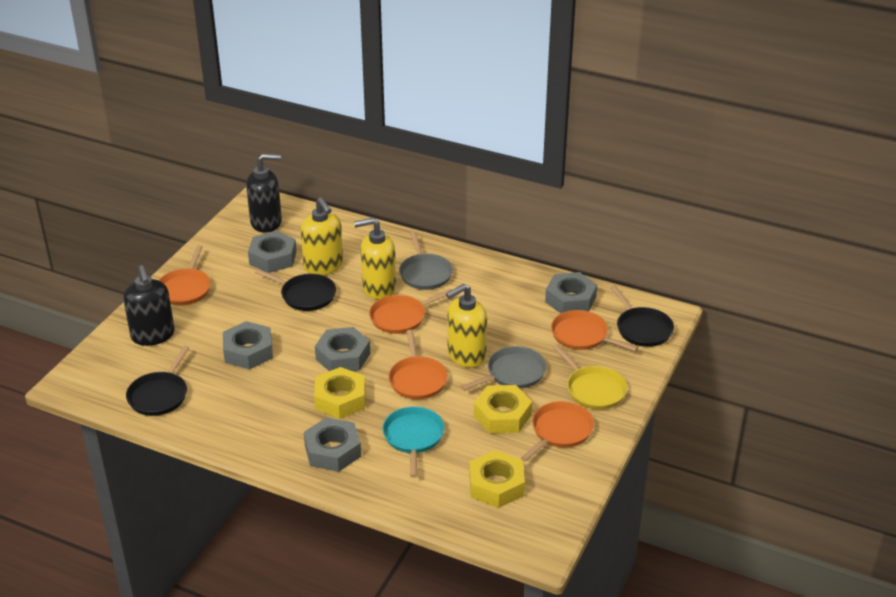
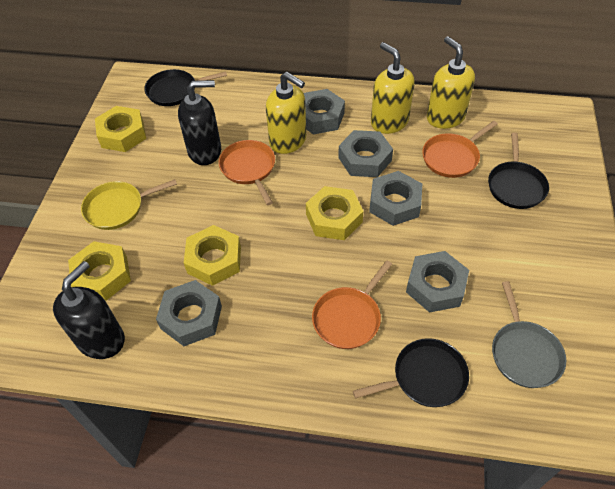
grey pan: 2 -> 1
orange pan: 5 -> 3
turquoise pan: 1 -> 0
yellow nut: 3 -> 4

